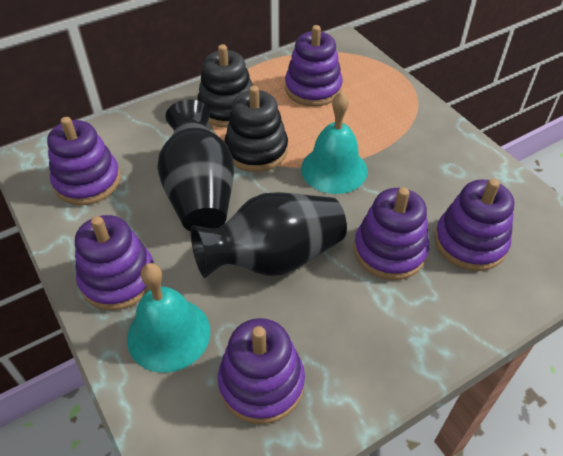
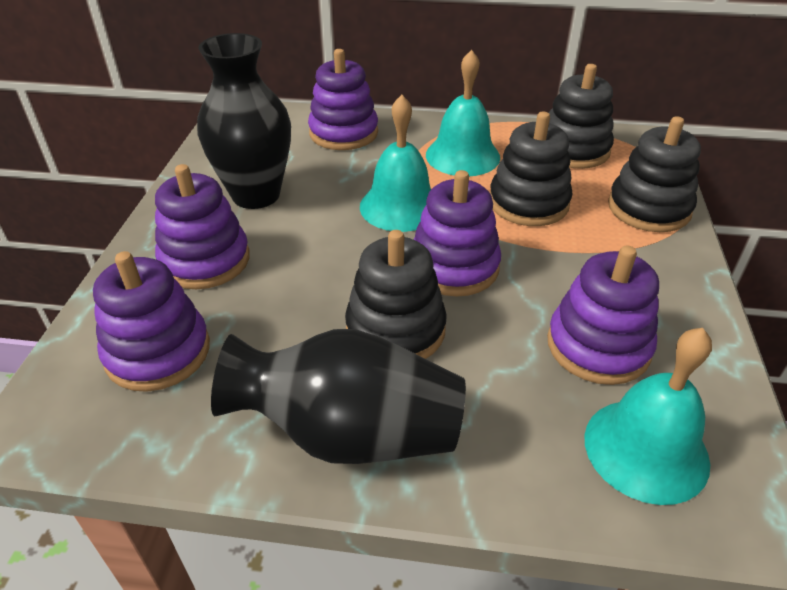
black stacking toy: 2 -> 4
purple stacking toy: 6 -> 5
turquoise bell: 2 -> 3

